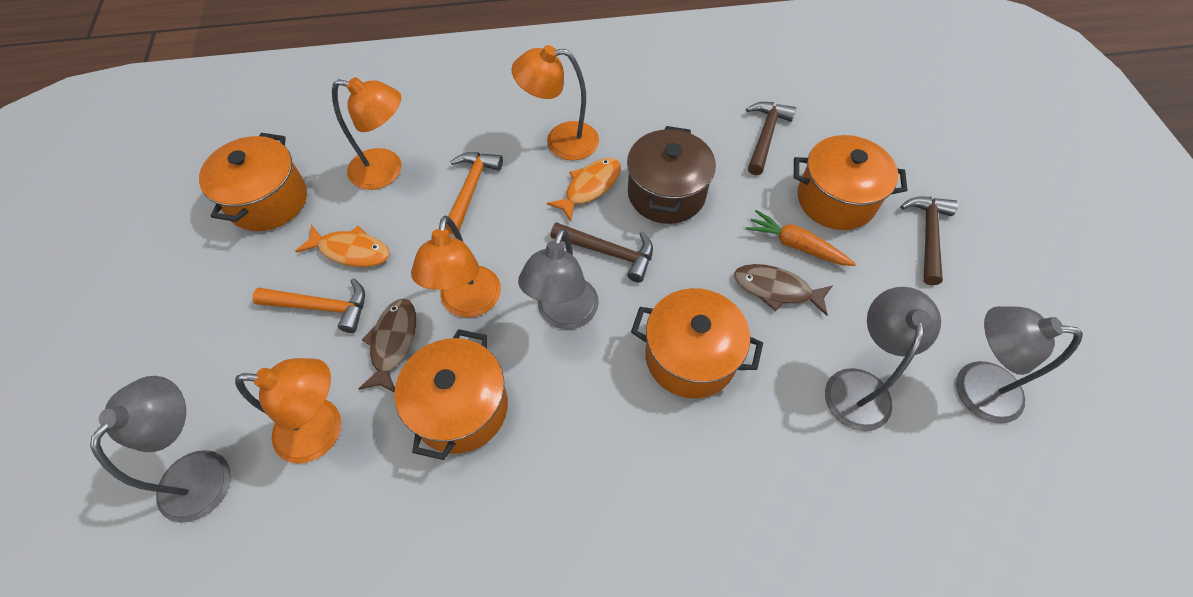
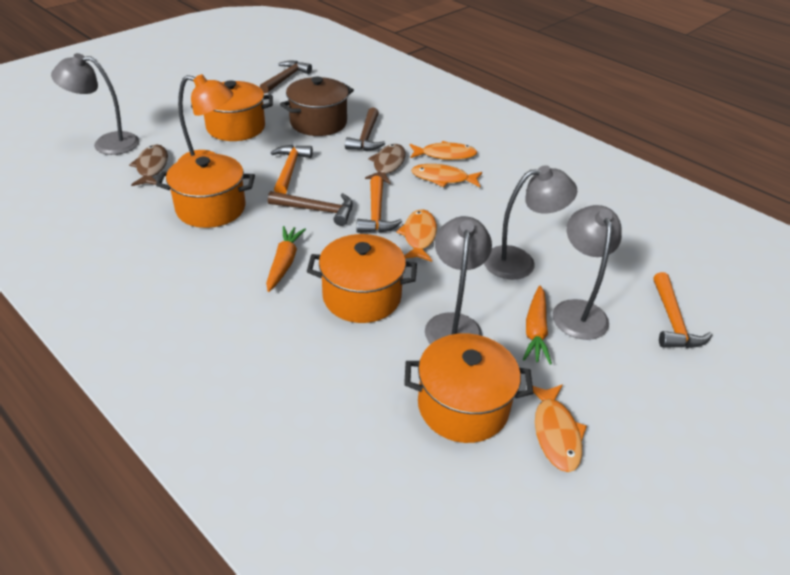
orange carrot: 1 -> 2
orange fish: 2 -> 4
orange hammer: 2 -> 3
orange lamp: 4 -> 1

